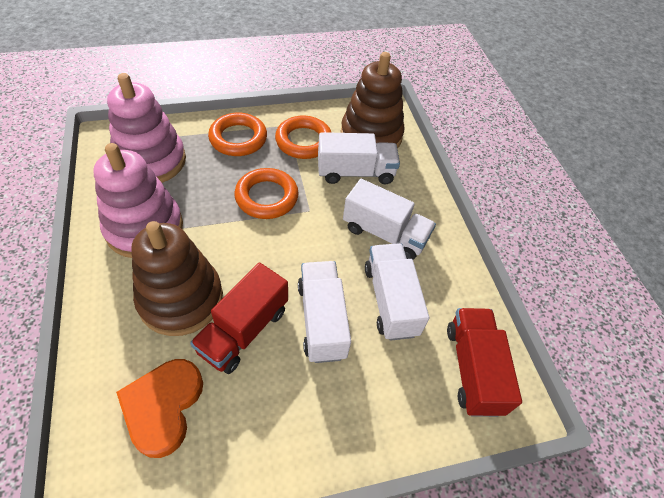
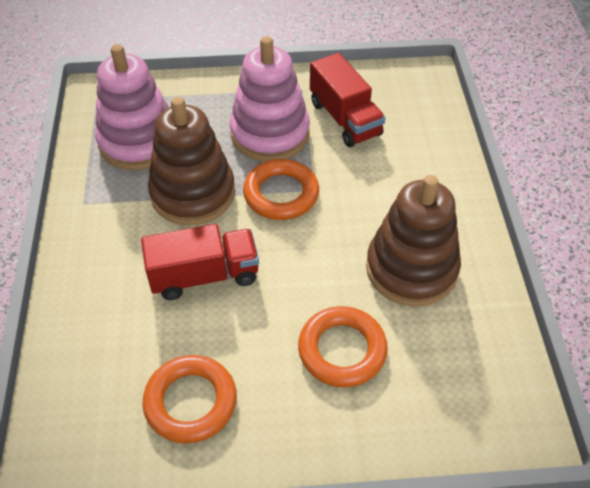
orange heart: 1 -> 0
white truck: 4 -> 0

